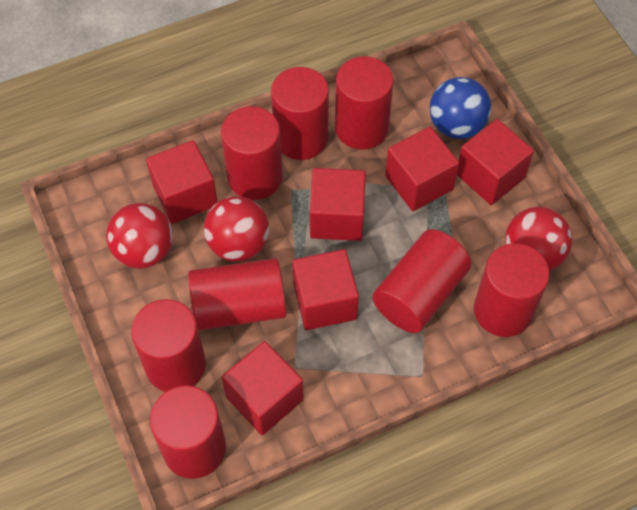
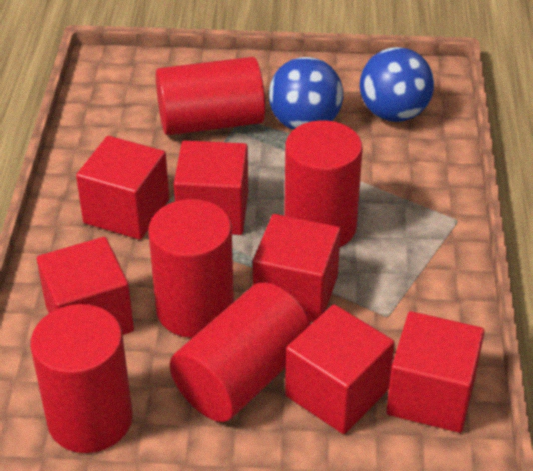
blue ball: 1 -> 2
red ball: 3 -> 0
red cylinder: 8 -> 5

